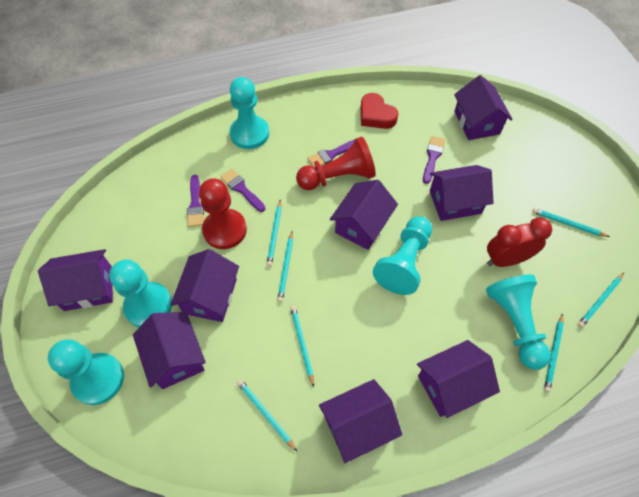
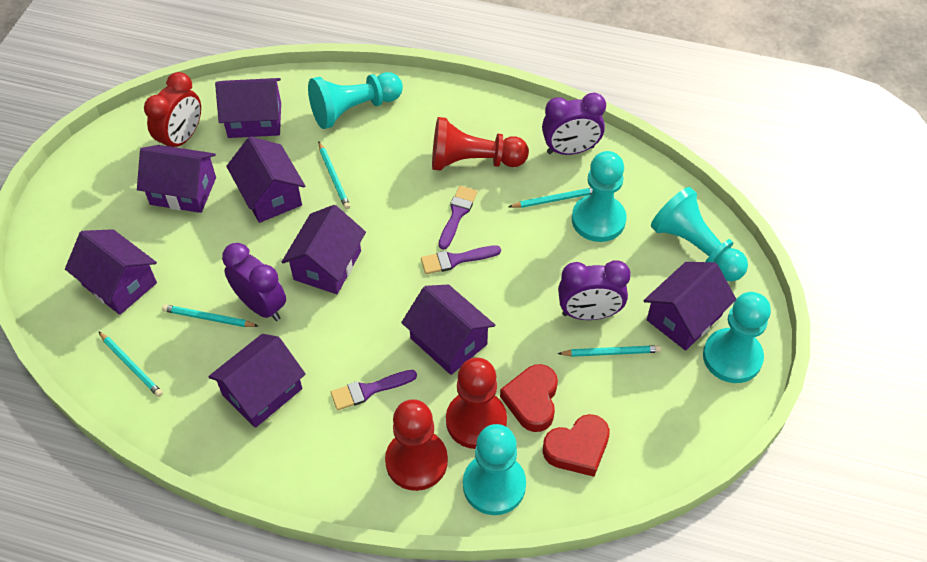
purple brush: 4 -> 3
purple clock: 0 -> 3
red heart: 1 -> 2
red pawn: 2 -> 3
turquoise pencil: 7 -> 5

